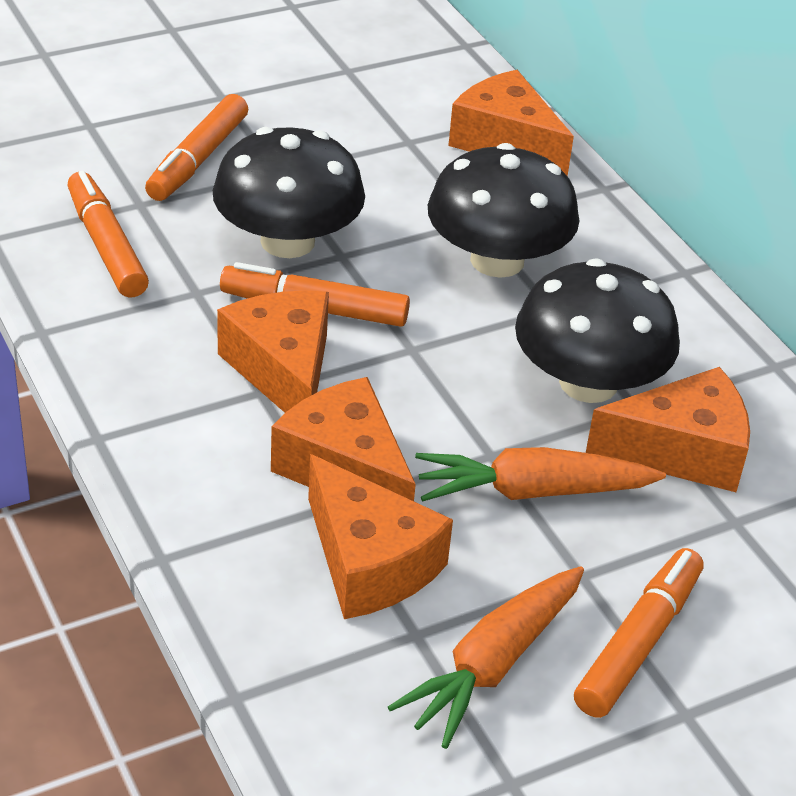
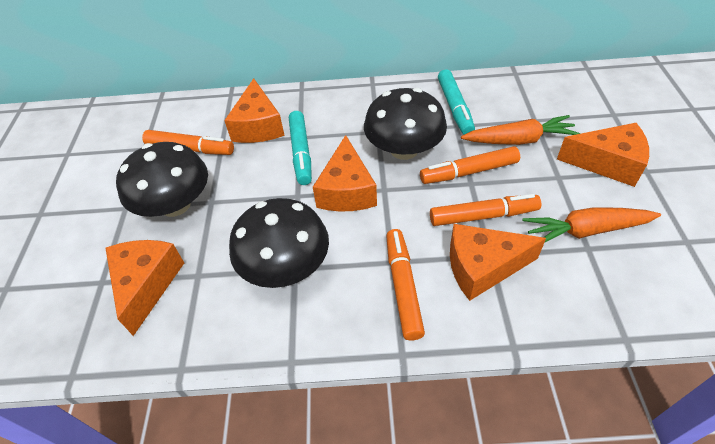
turquoise marker: 0 -> 2

